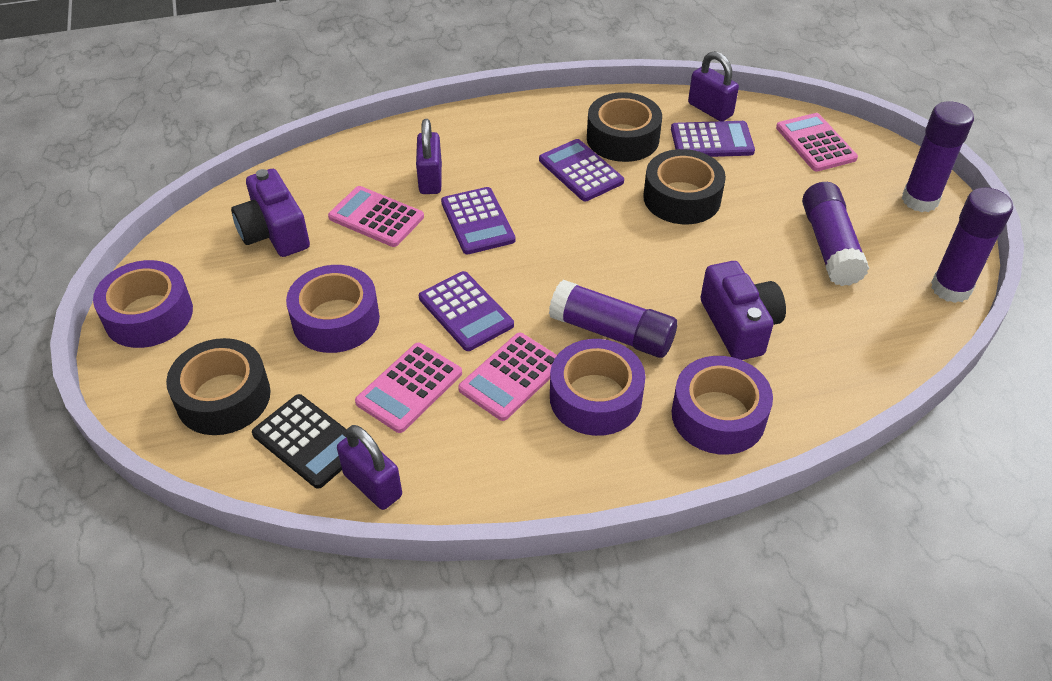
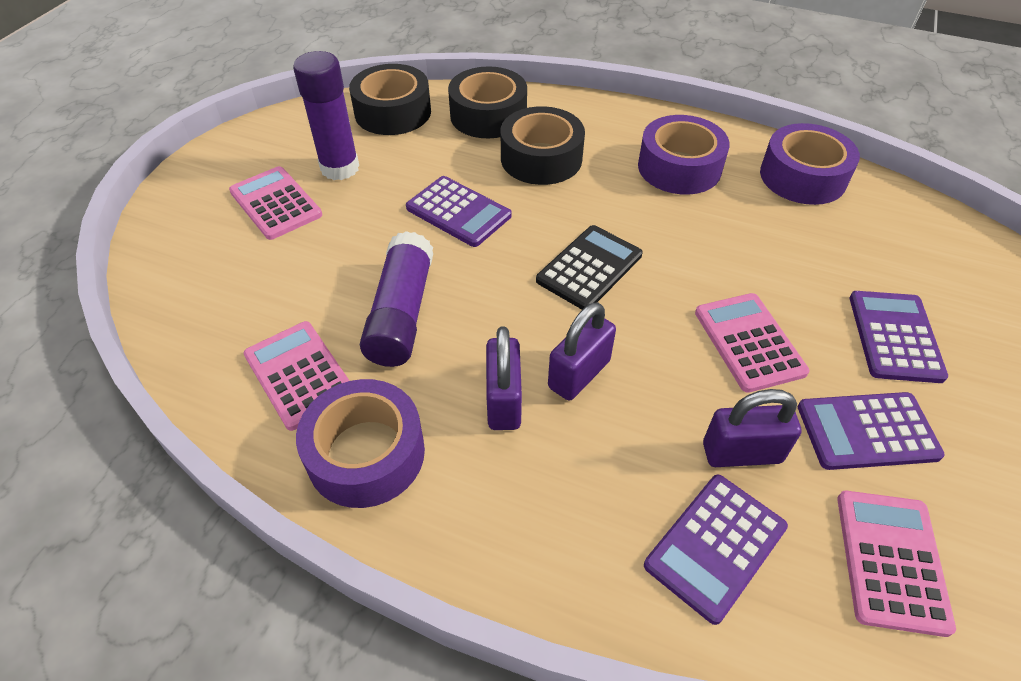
purple camera: 2 -> 0
purple glue stick: 4 -> 2
purple tape: 4 -> 3

